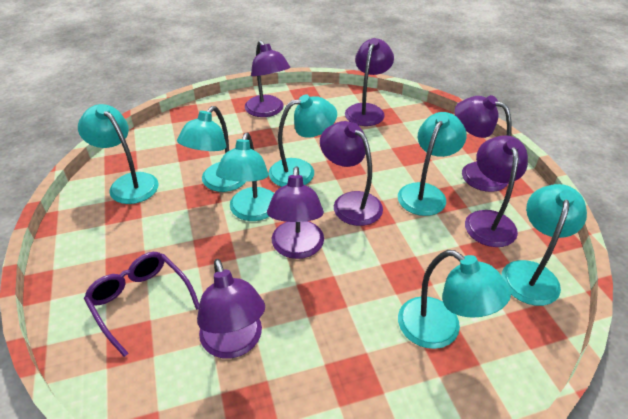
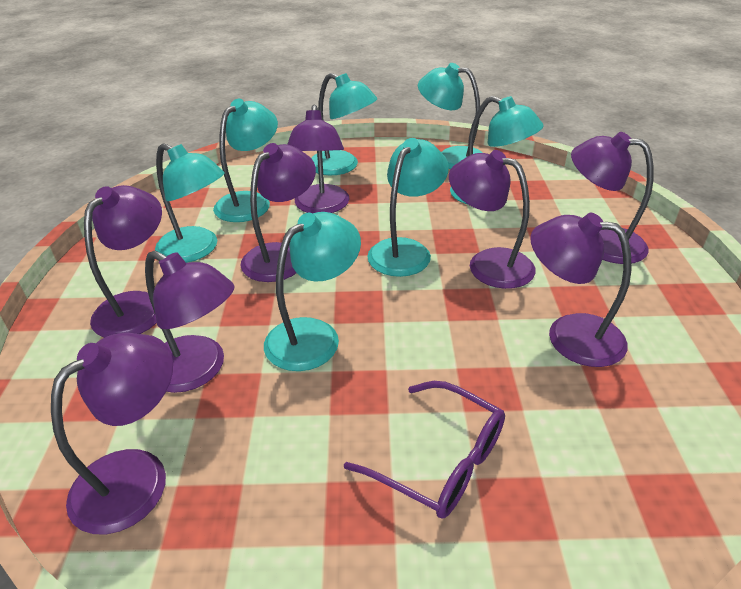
purple lamp: 7 -> 8

